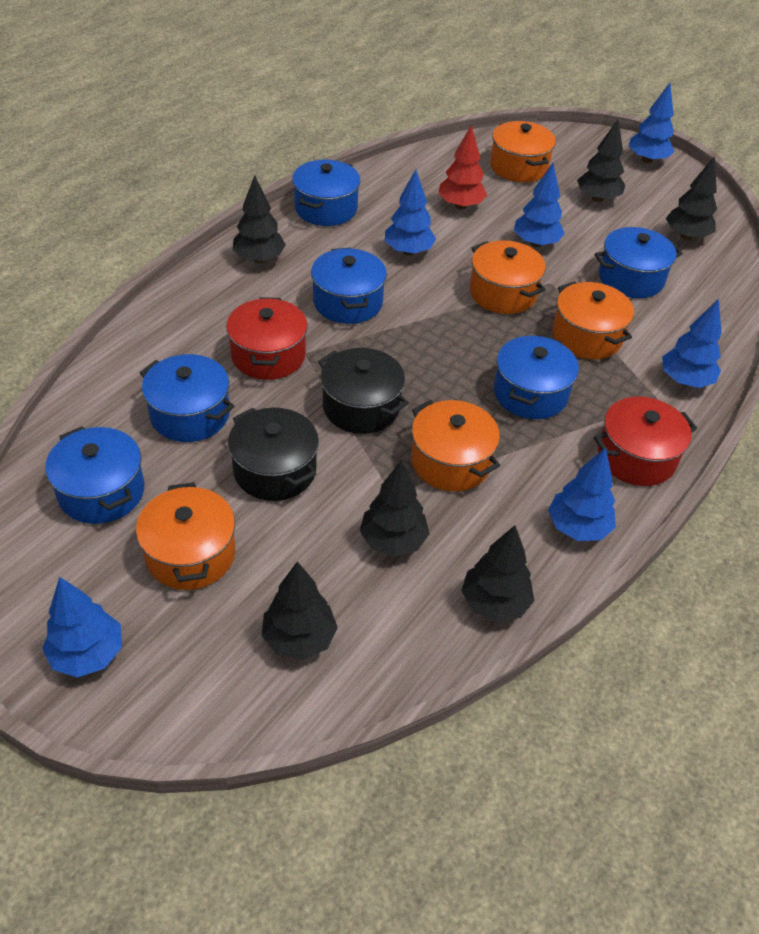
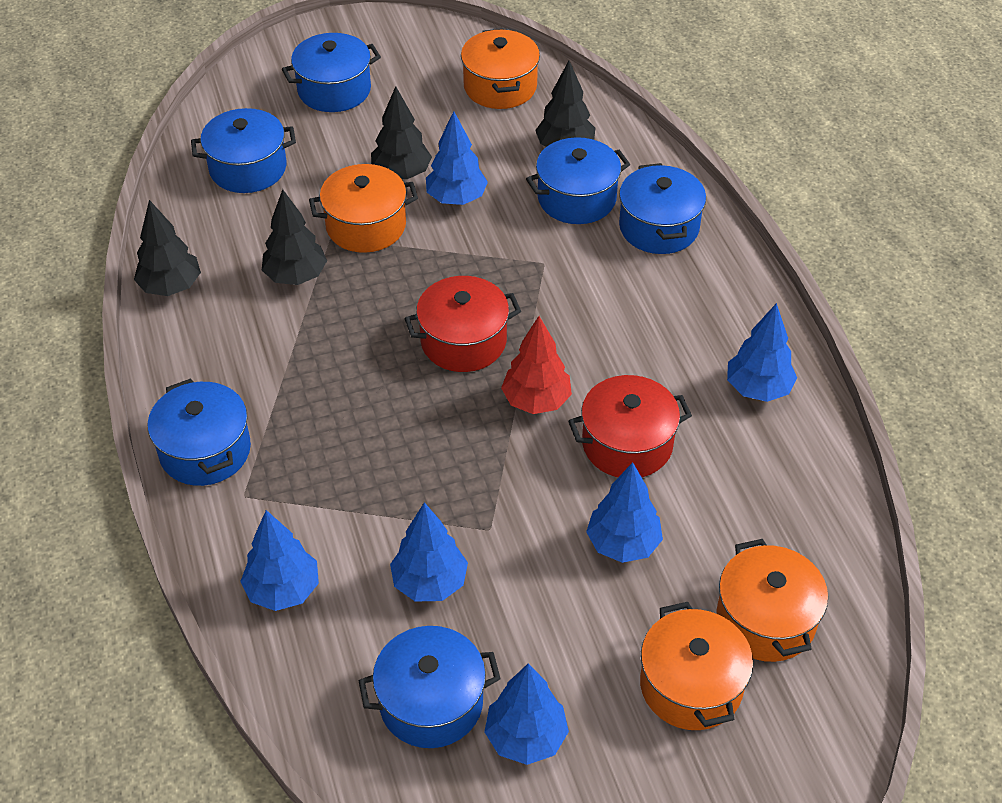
black pot: 2 -> 0
black tree: 6 -> 4
orange pot: 5 -> 4

